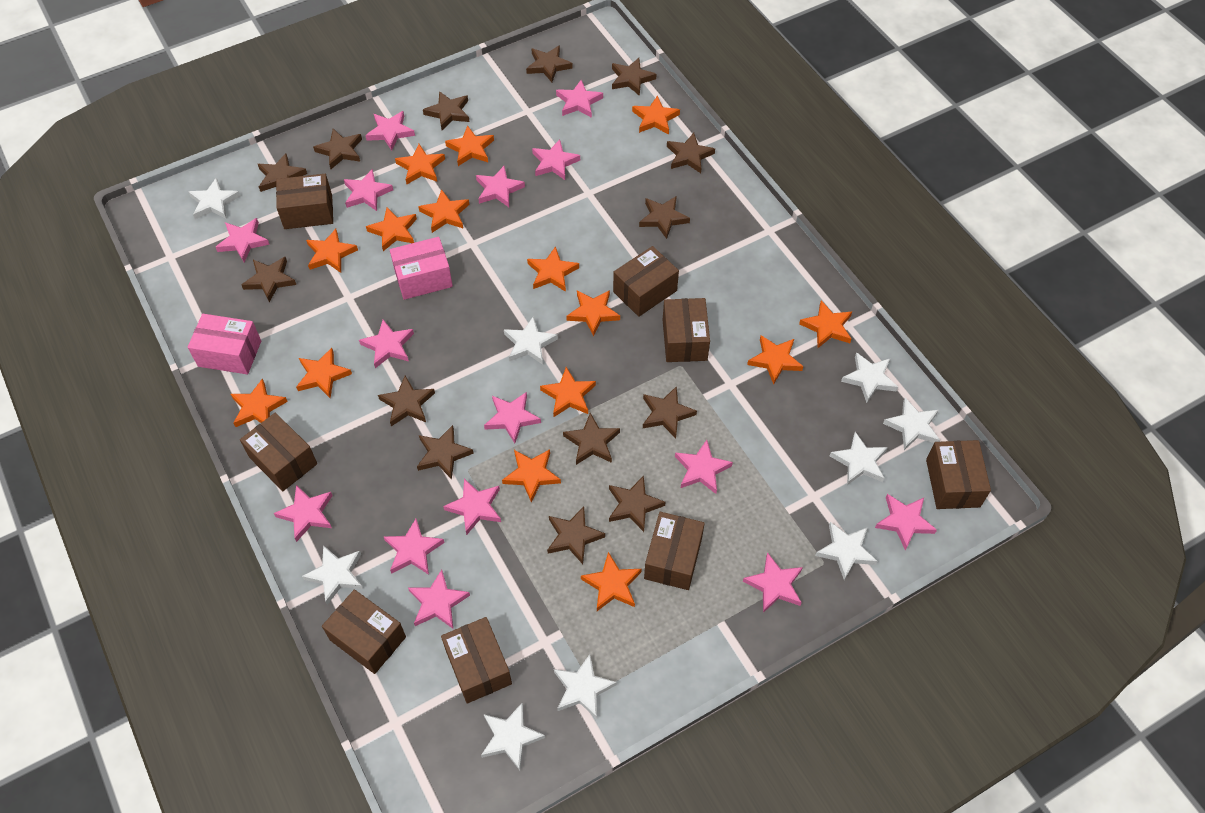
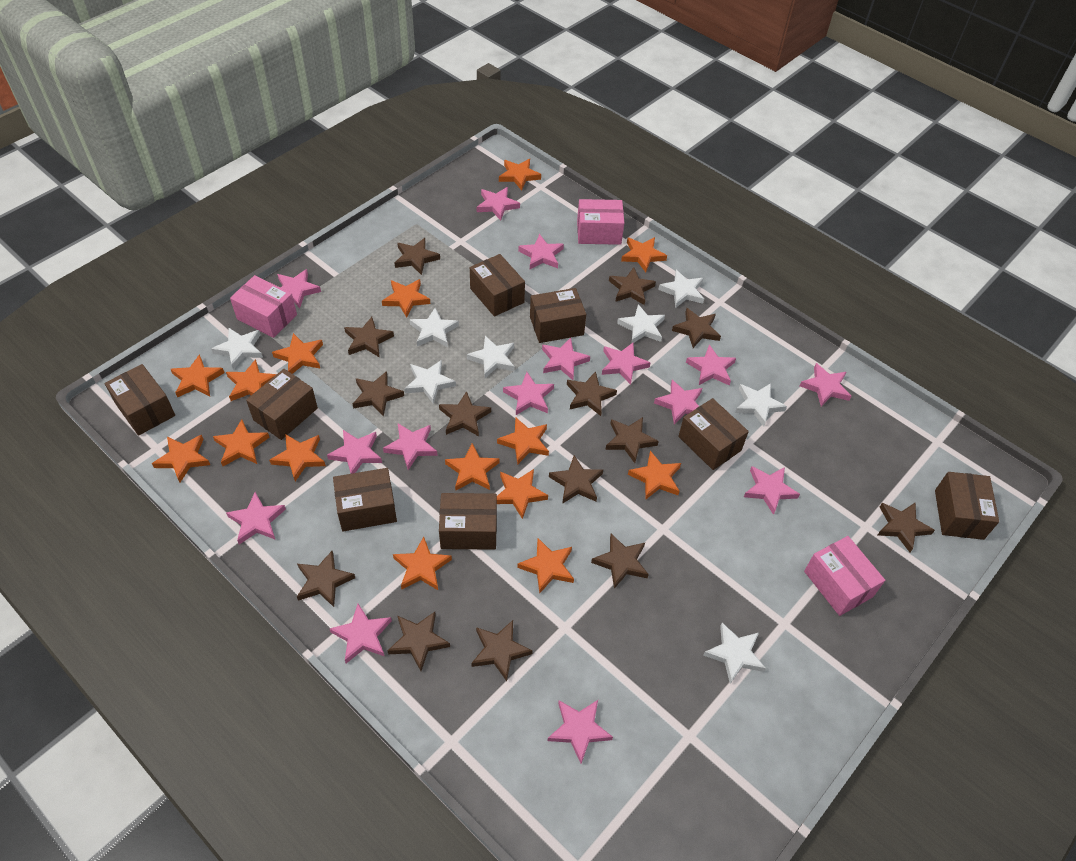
pink box: 2 -> 3
white star: 9 -> 8

